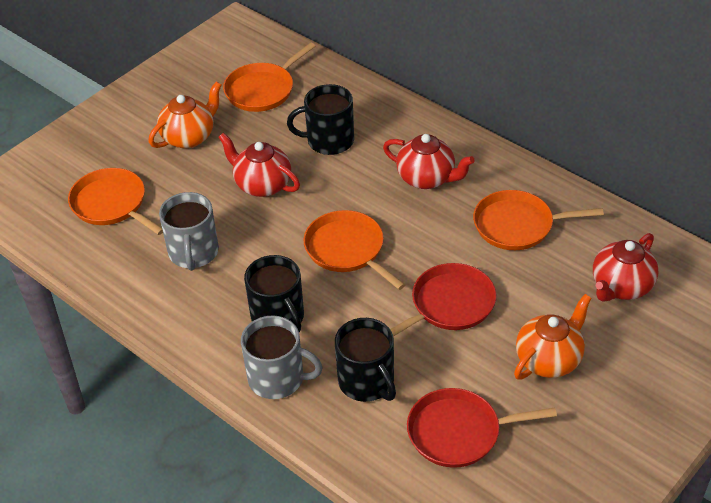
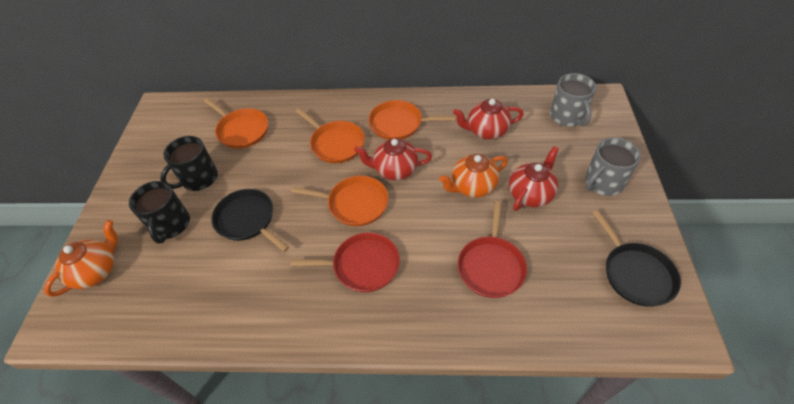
black mug: 3 -> 2
black pan: 0 -> 2

